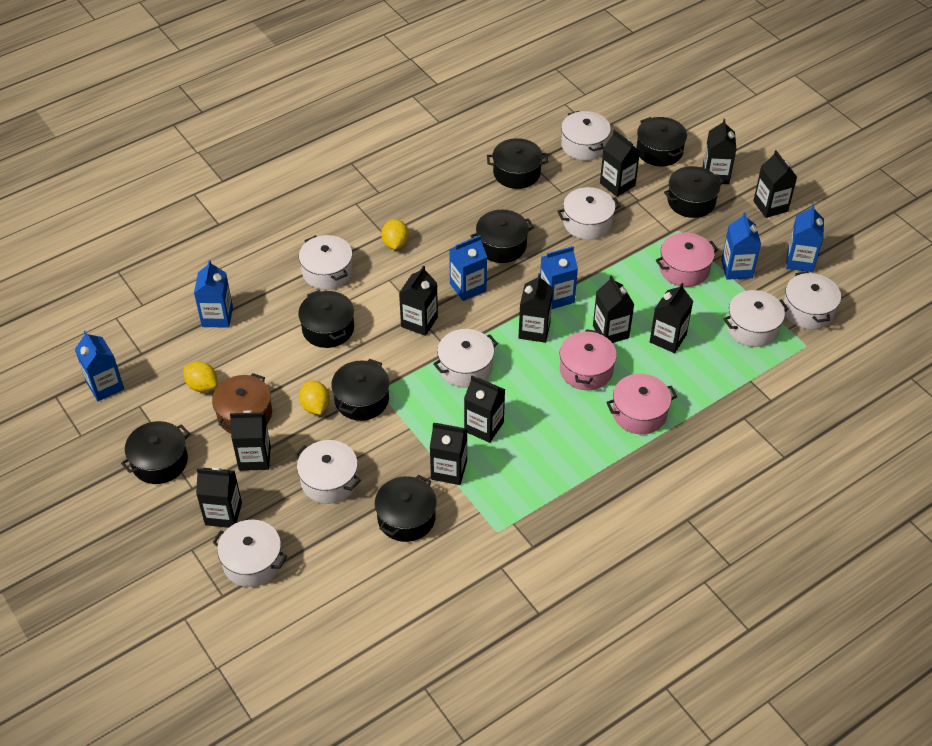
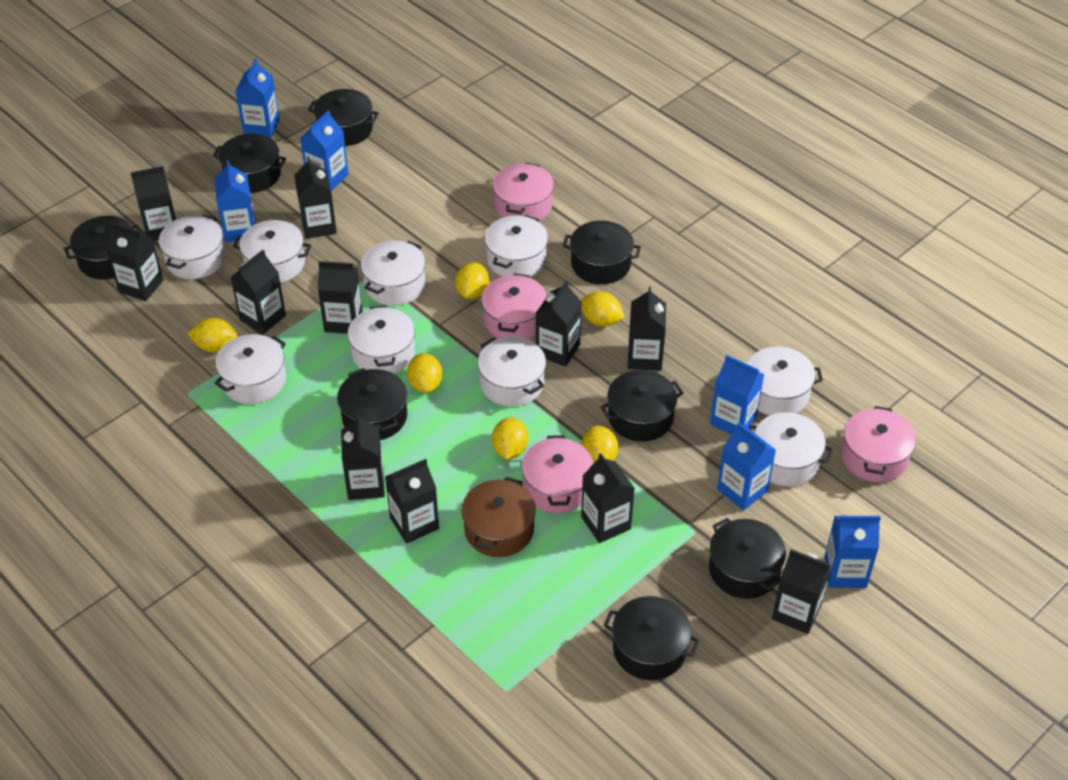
pink pot: 3 -> 4
white pot: 8 -> 9
yellow lemon: 3 -> 6

